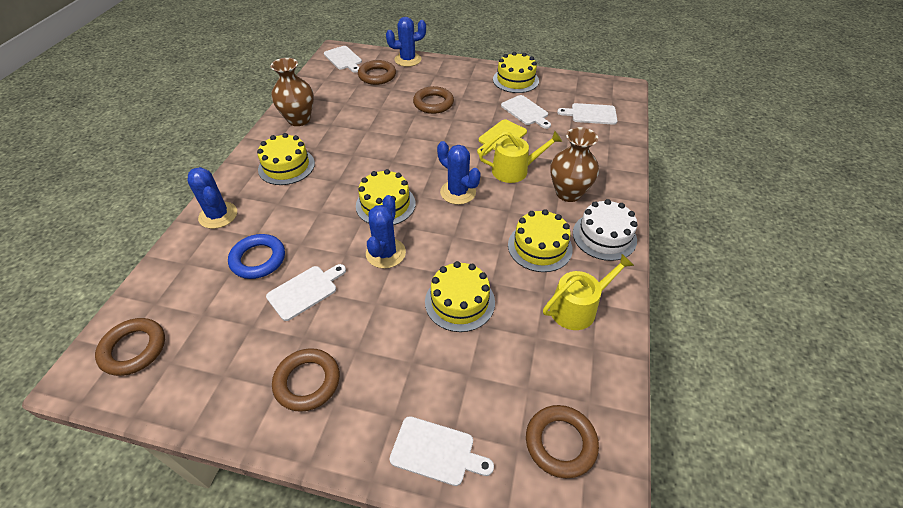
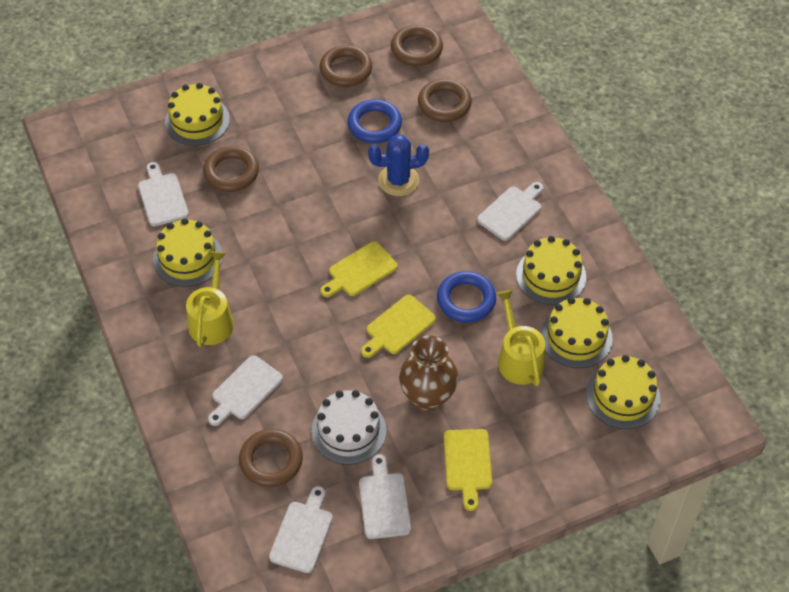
blue cactus: 4 -> 1
blue ring: 1 -> 2
brown vase: 2 -> 1
yellow cutting board: 1 -> 3

